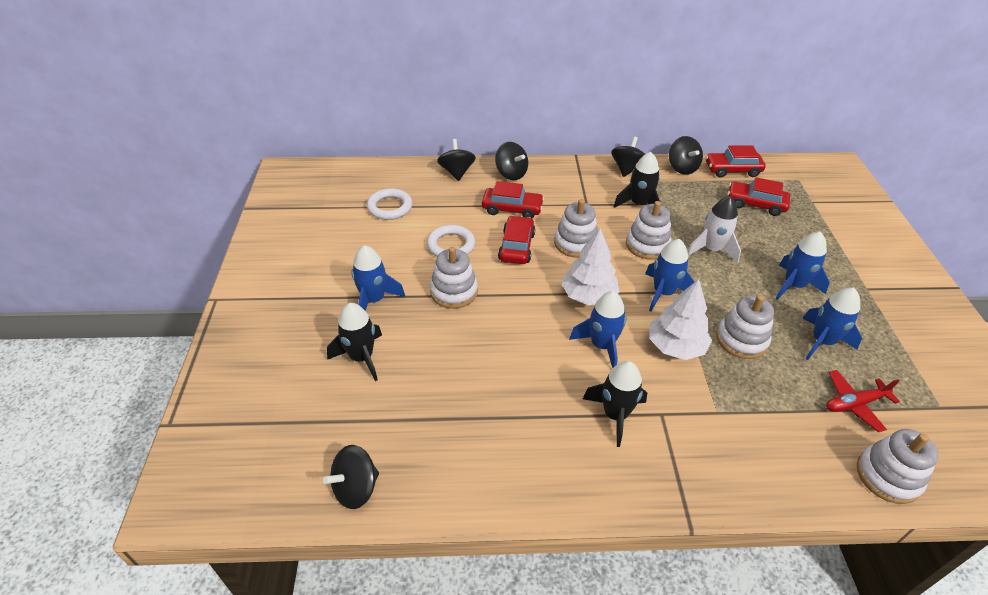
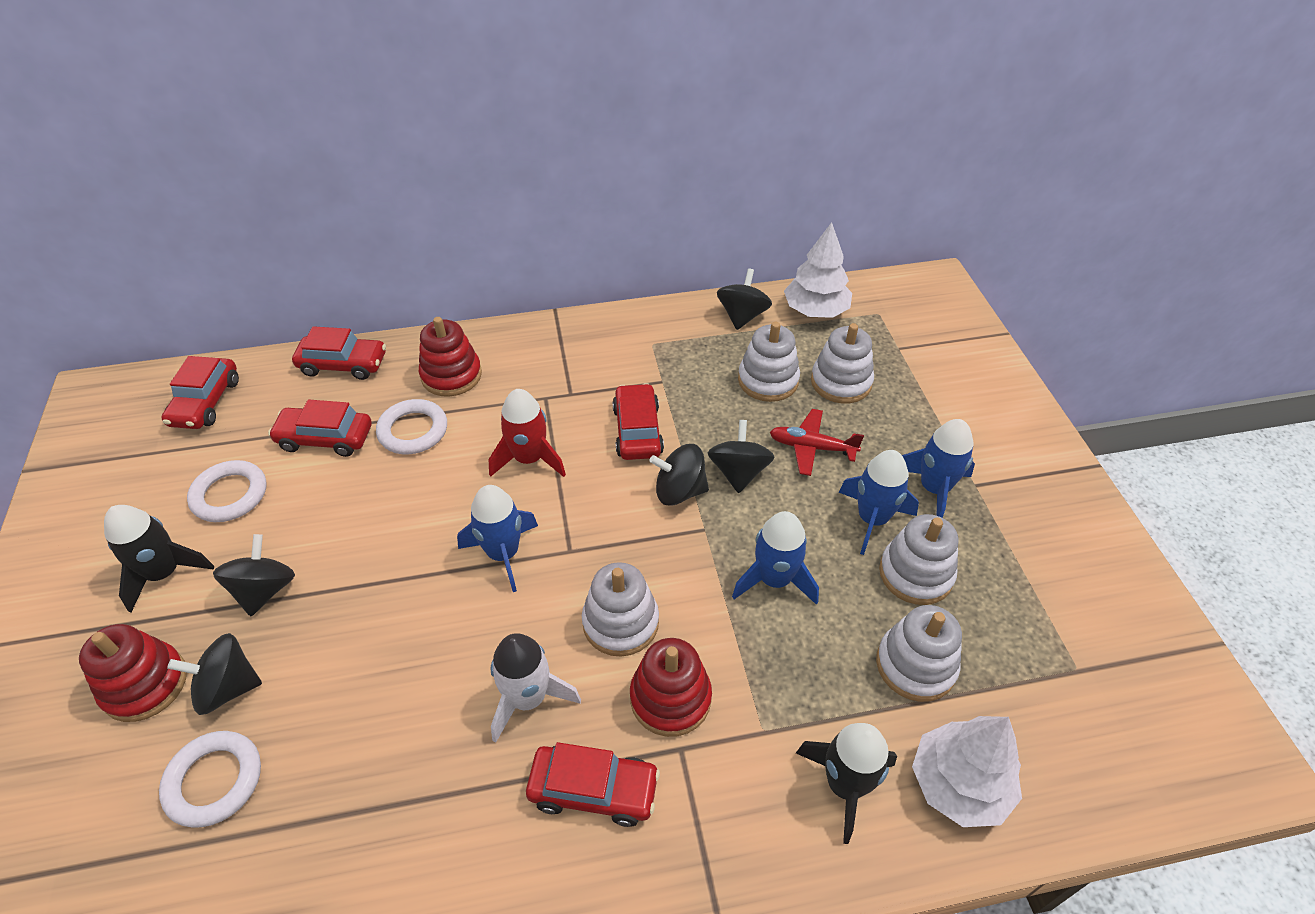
black rocket: 3 -> 2
blue rocket: 5 -> 4
red car: 4 -> 5
red rocket: 0 -> 1
red stacking toy: 0 -> 3
white ring: 2 -> 3

